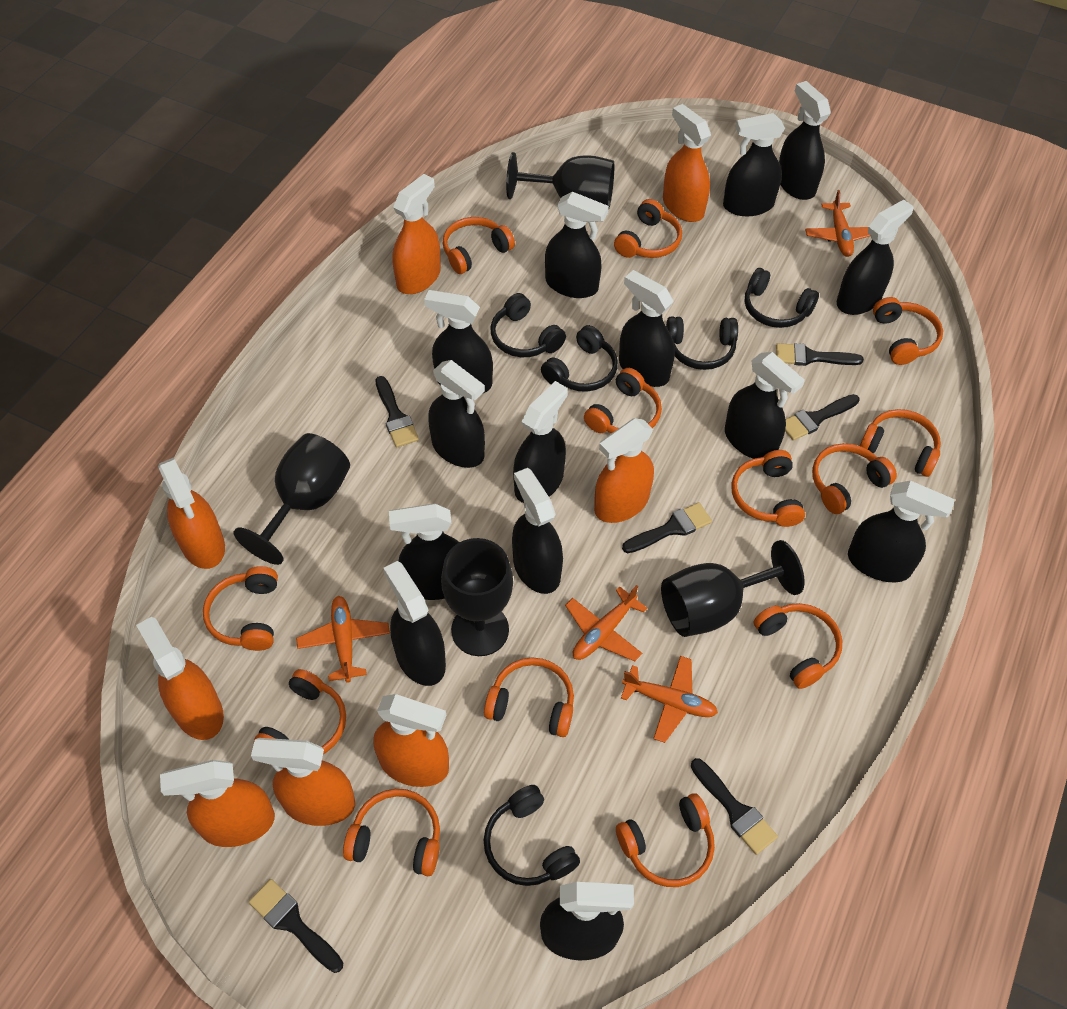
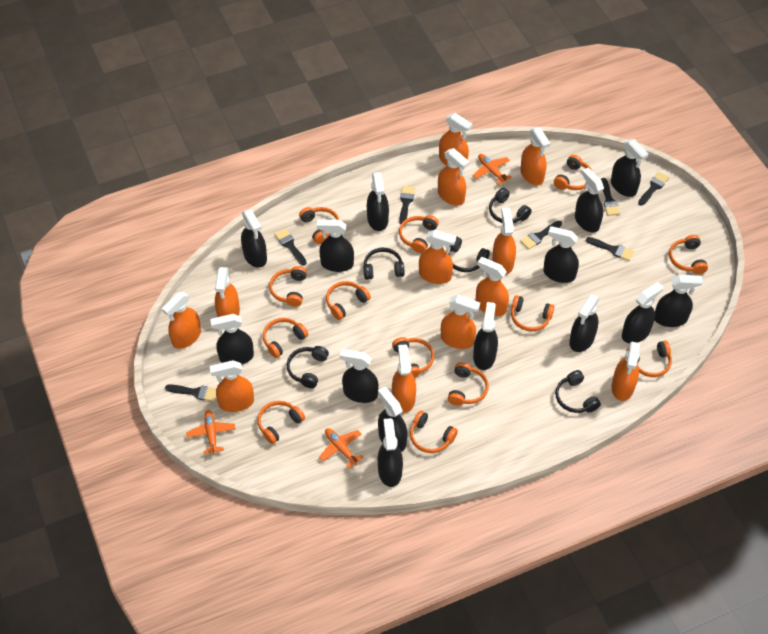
black brush: 6 -> 7
black goblet: 4 -> 0
orange plane: 4 -> 3
orange spray bottle: 8 -> 12

